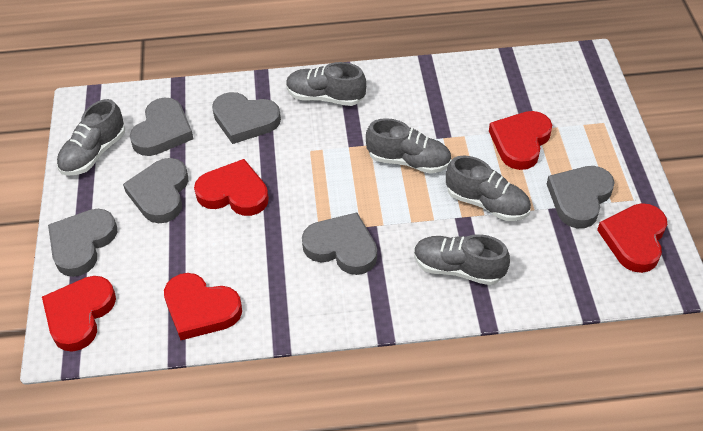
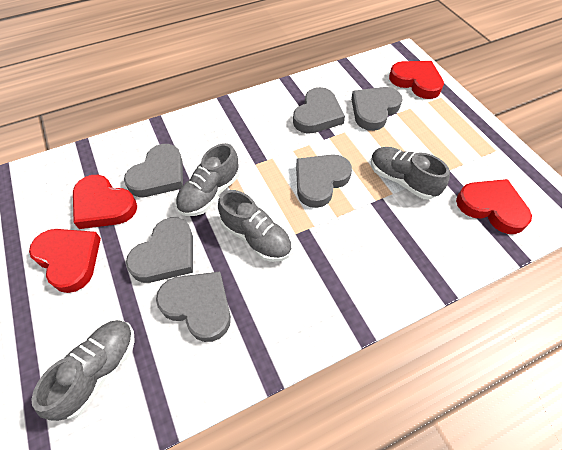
grey shoe: 5 -> 4
red heart: 5 -> 4

